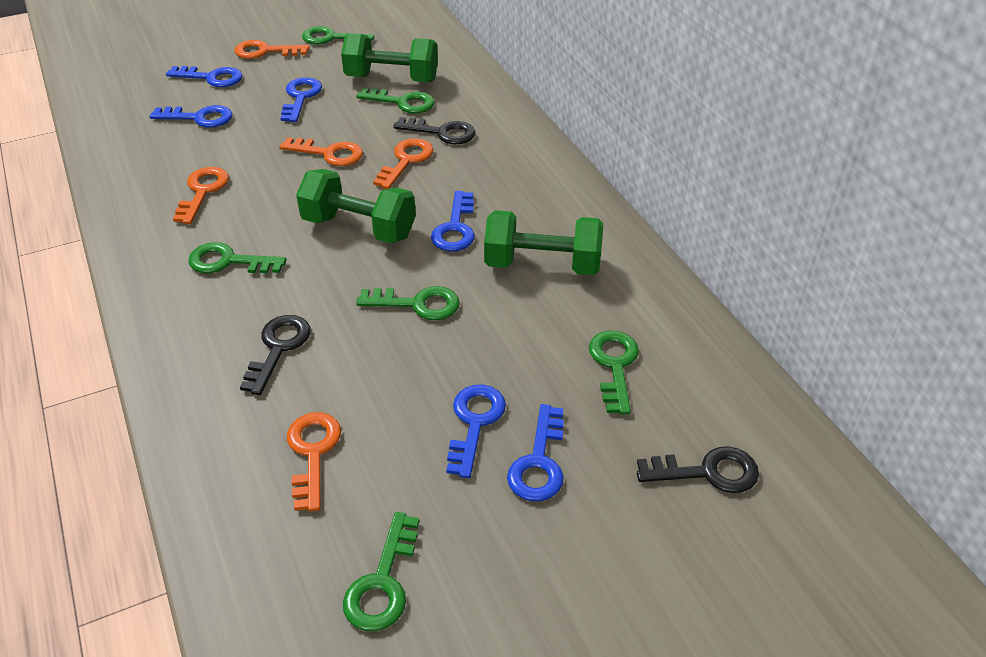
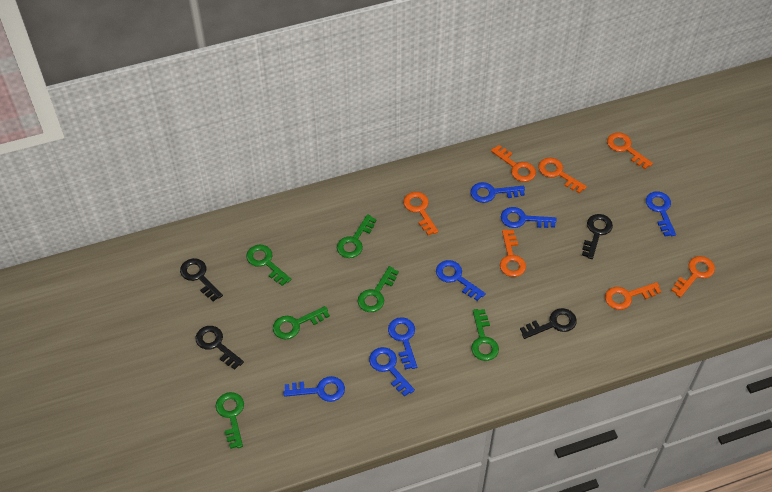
black key: 3 -> 4
blue key: 6 -> 7
green dumbbell: 3 -> 0
orange key: 5 -> 7

